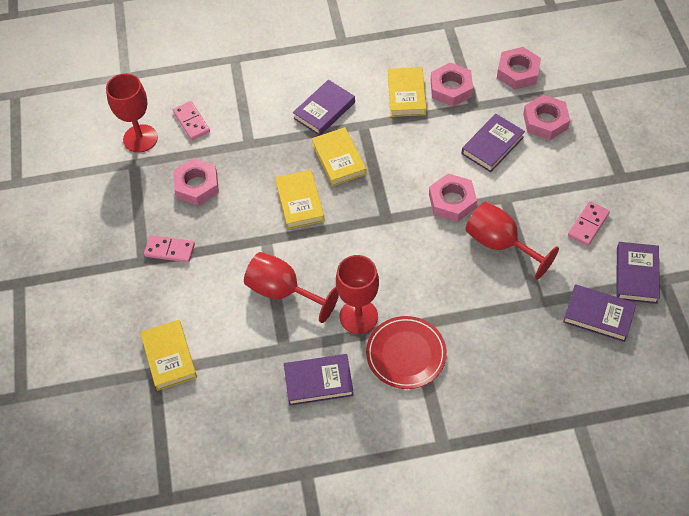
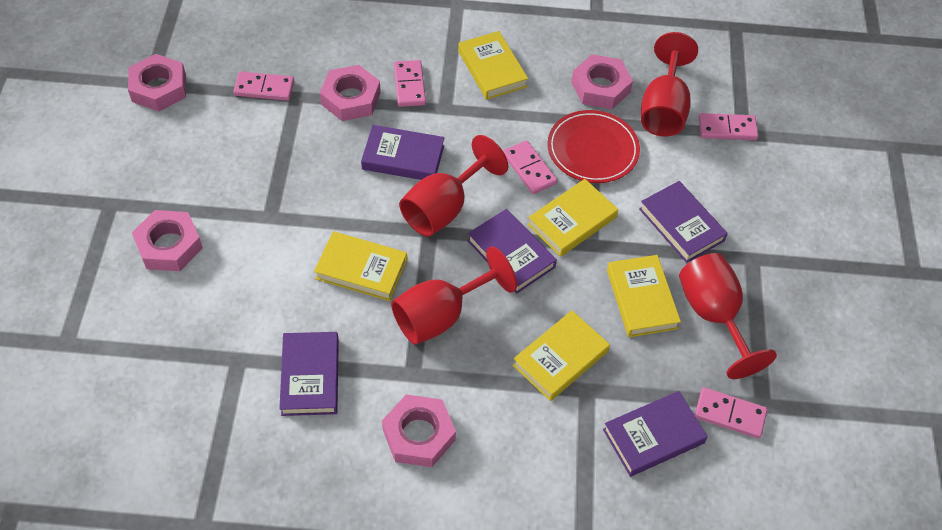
pink domino: 3 -> 5
yellow book: 4 -> 5

